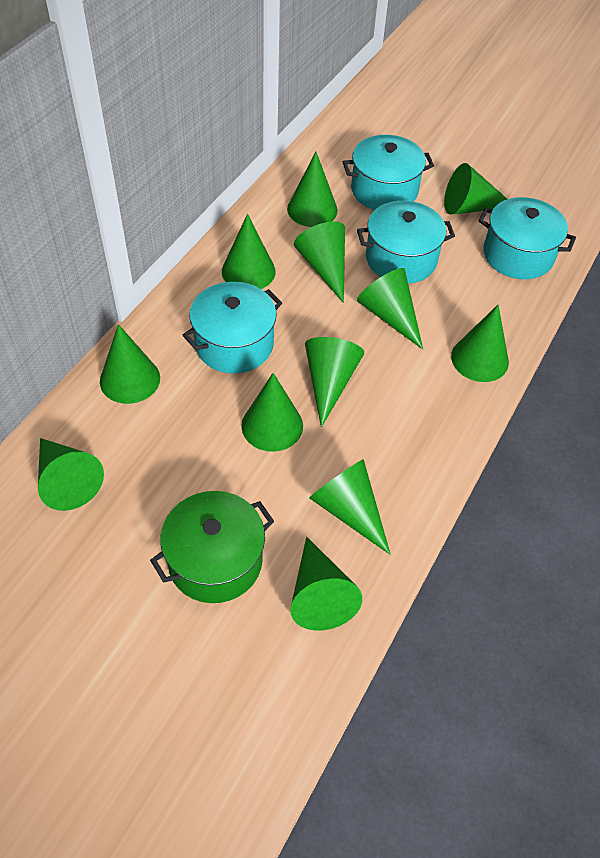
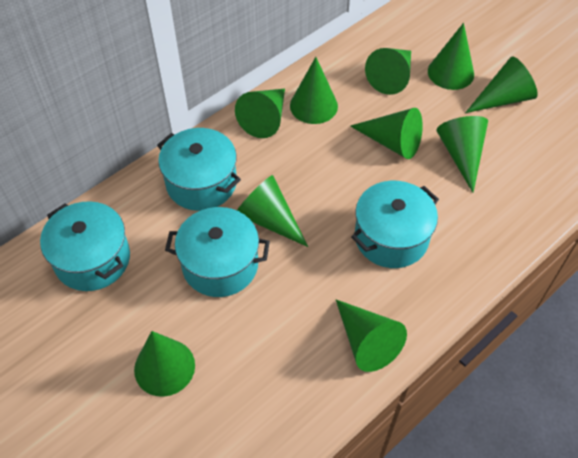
green cone: 12 -> 10
green pot: 1 -> 0

